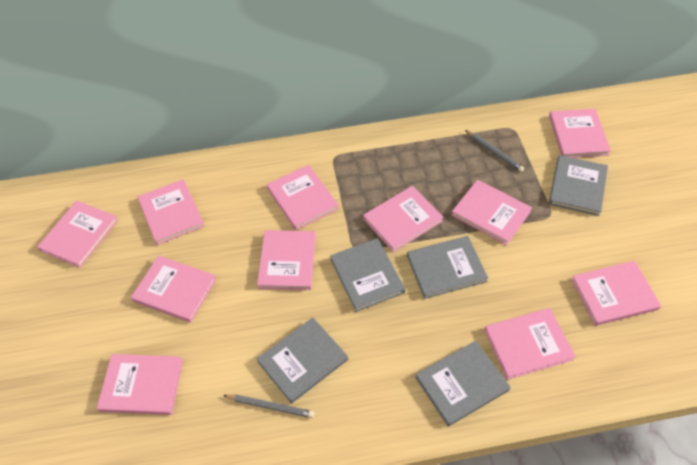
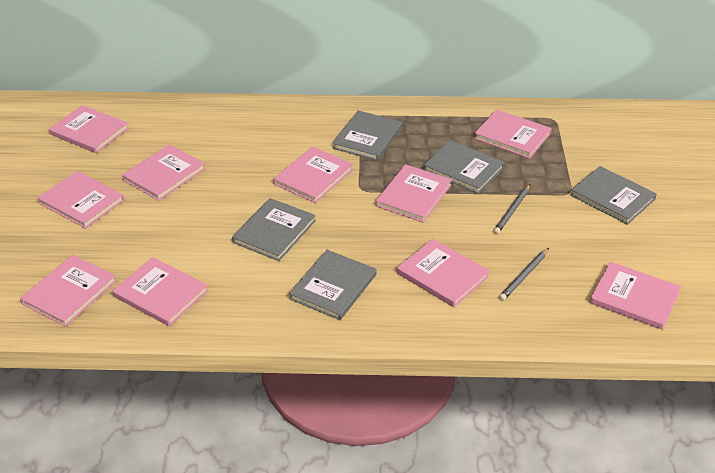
pink book: 11 -> 10

